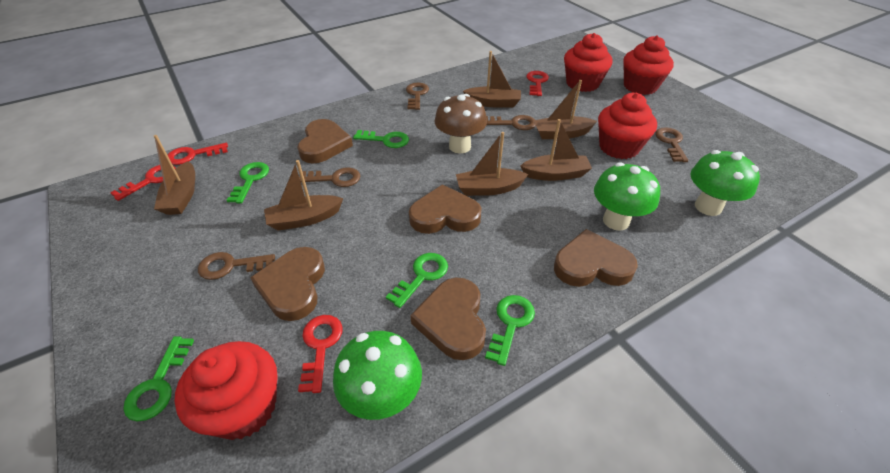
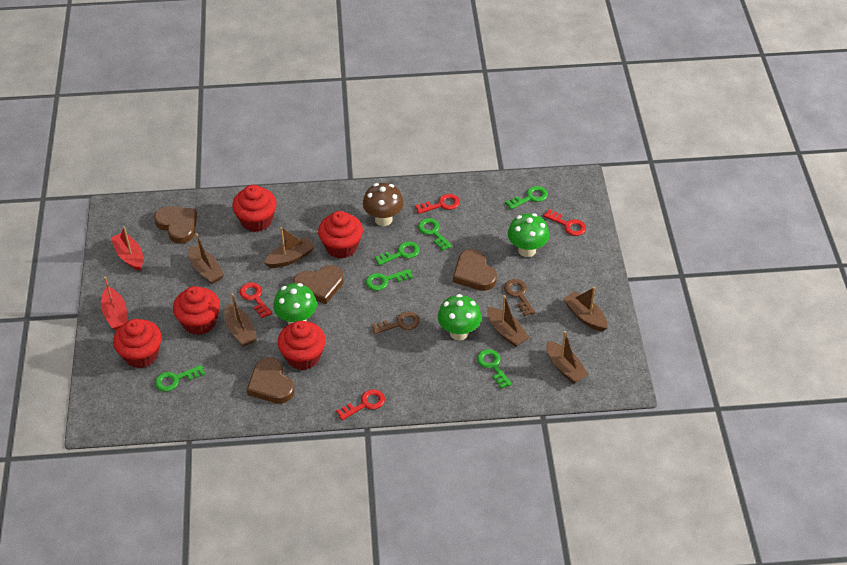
brown heart: 5 -> 4
brown key: 5 -> 2
green key: 5 -> 6
red boat: 0 -> 2
red cupcake: 4 -> 5

